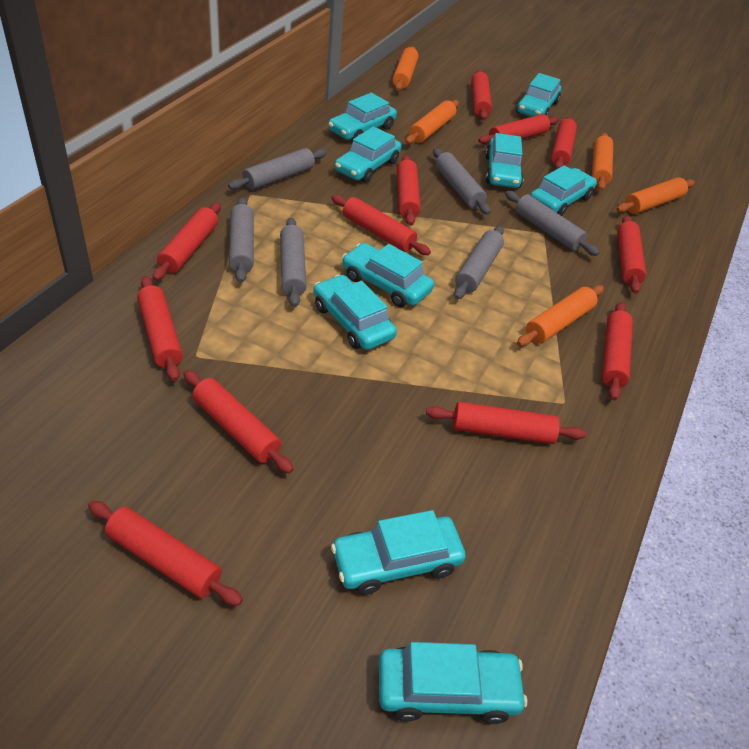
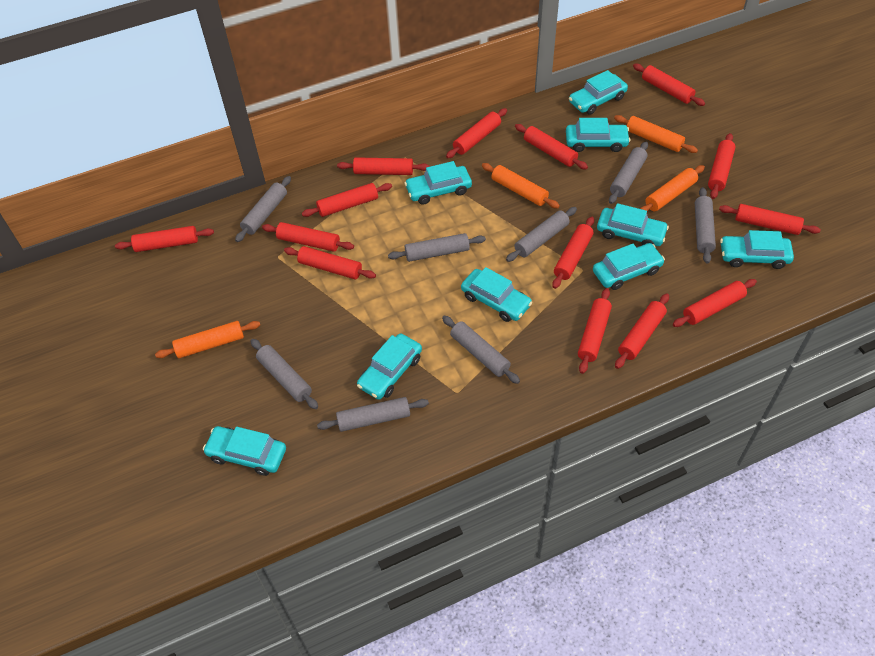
grey rolling pin: 6 -> 8
orange rolling pin: 5 -> 4
red rolling pin: 12 -> 14

